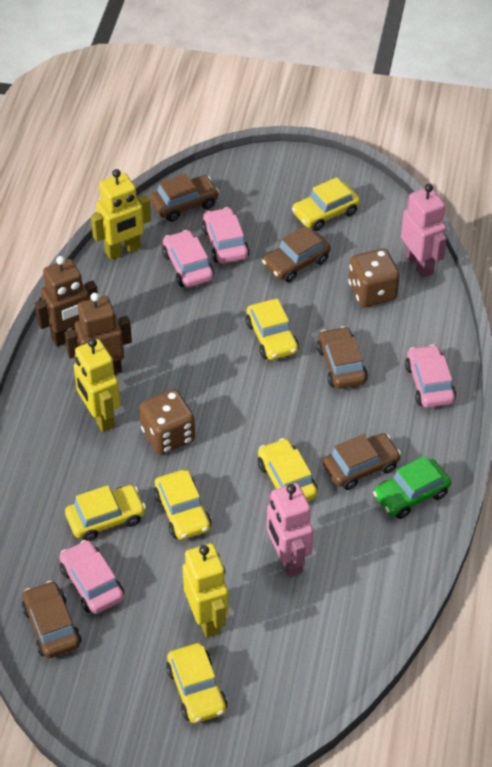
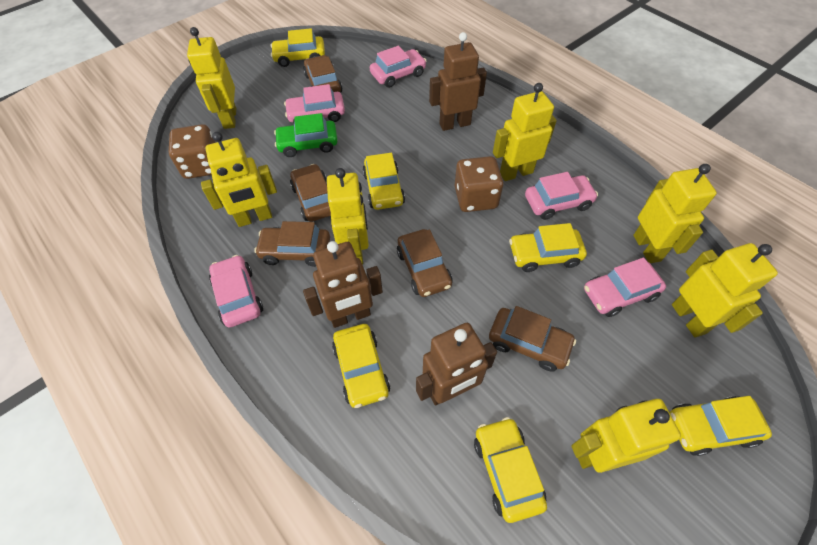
brown robot: 2 -> 3
pink car: 4 -> 5
pink robot: 2 -> 0
yellow robot: 3 -> 7

